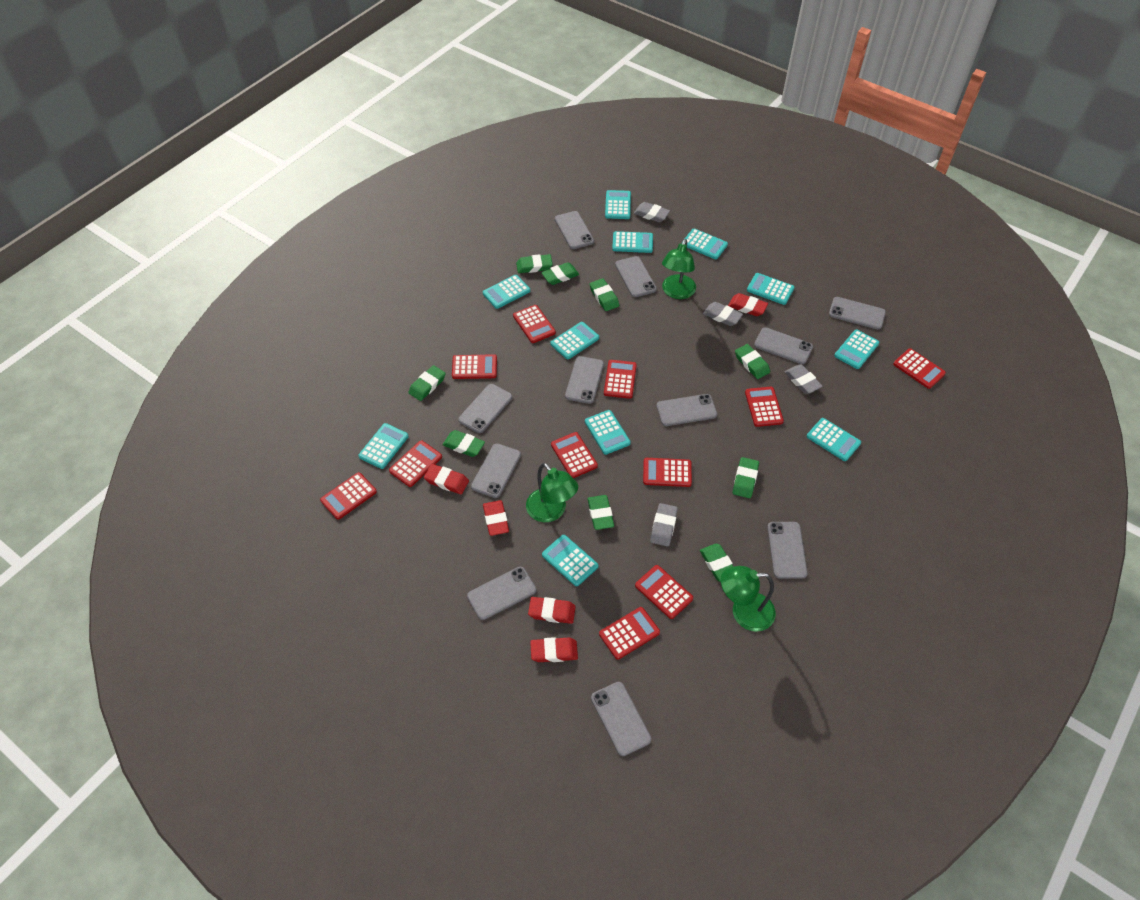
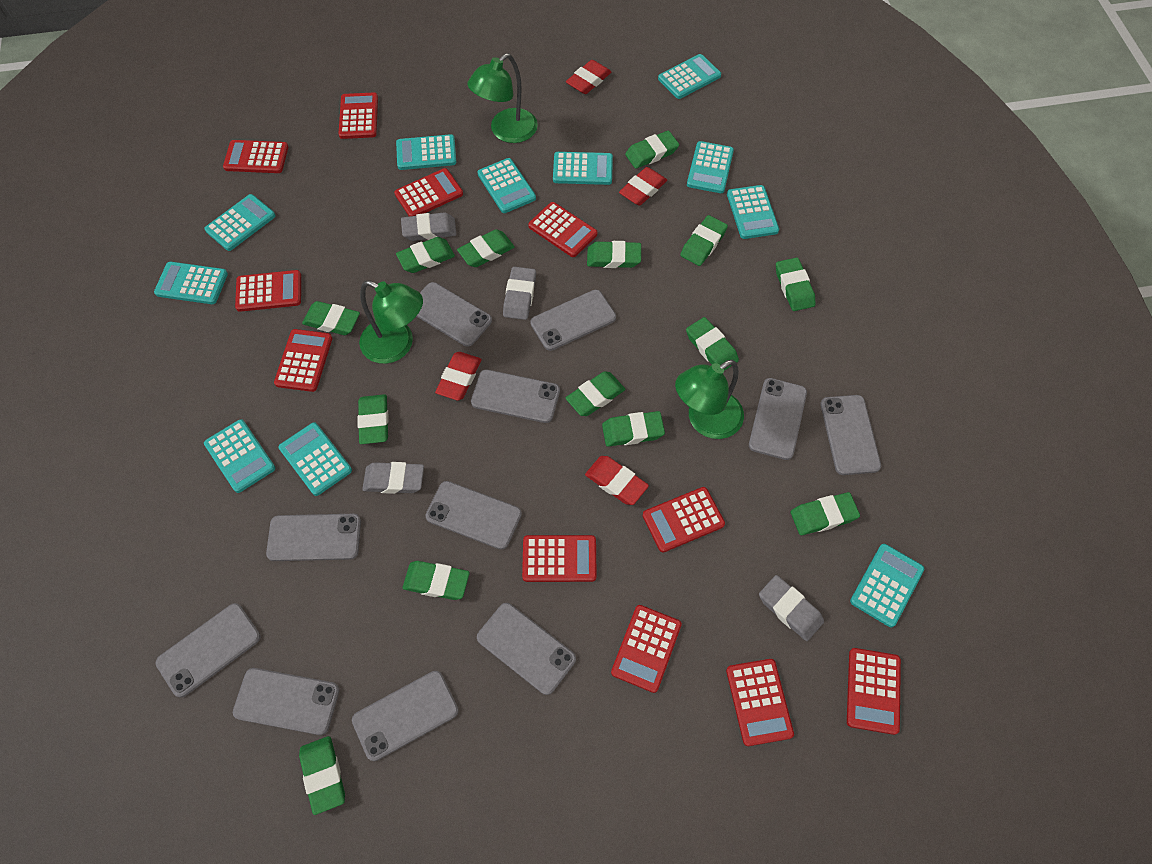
green eraser: 9 -> 14
red eraser: 5 -> 4

